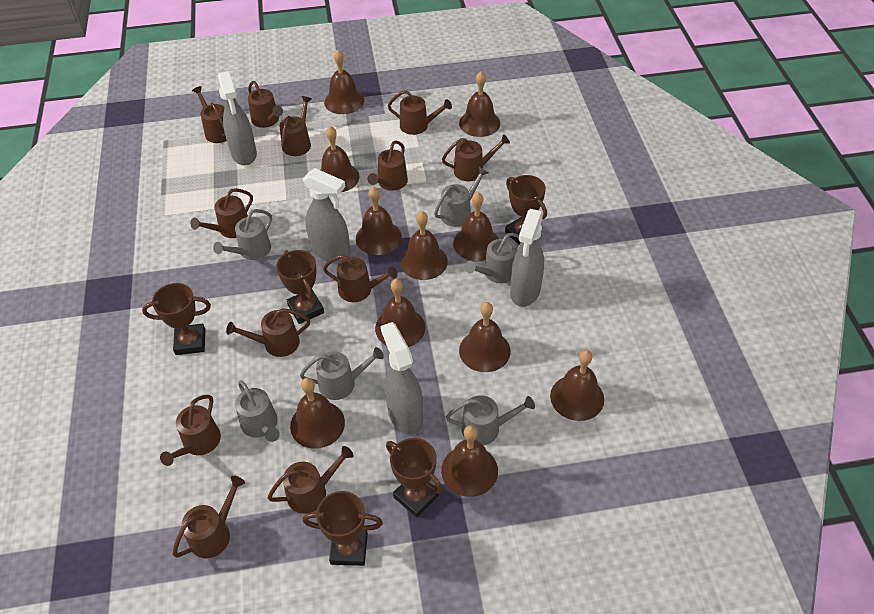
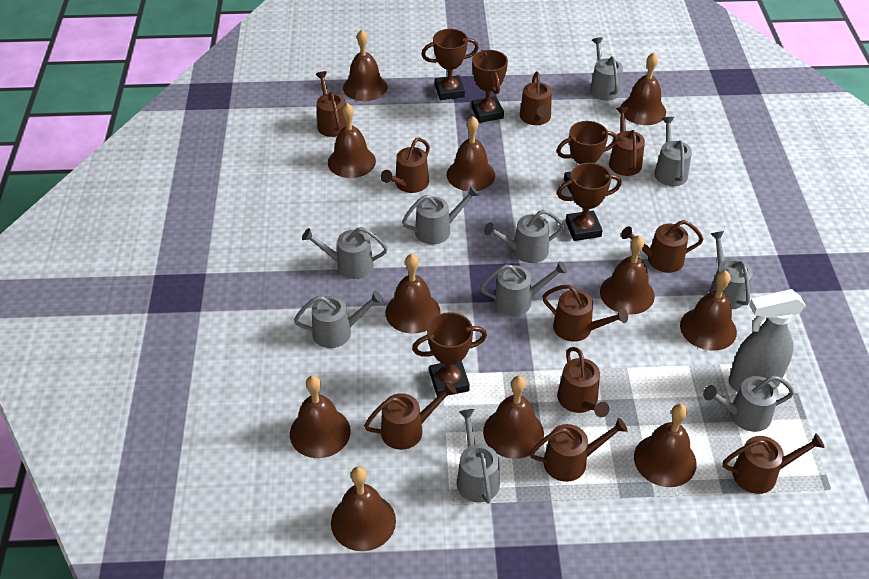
brown watering can: 12 -> 10
grey spray bottle: 4 -> 1
grey watering can: 6 -> 10

